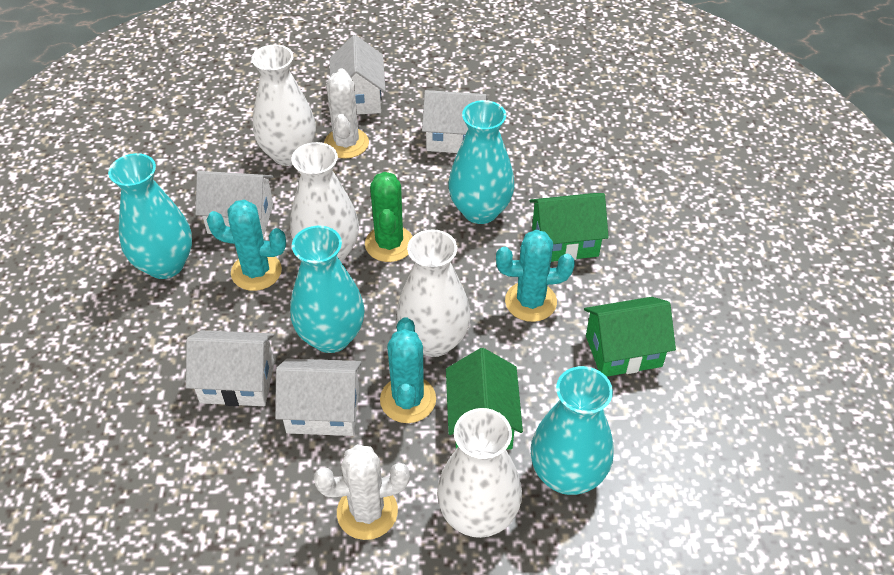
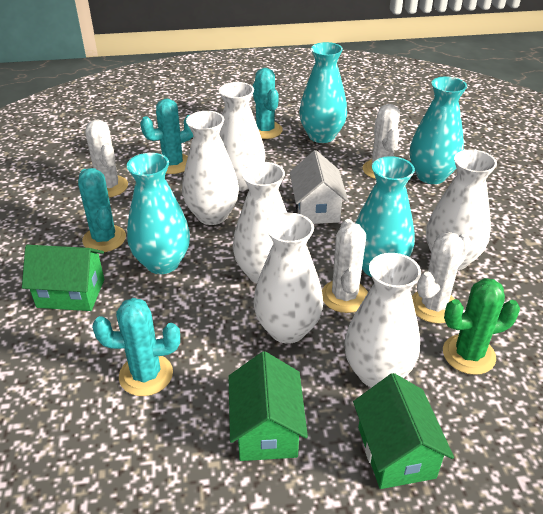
turquoise cactus: 3 -> 4
white cactus: 2 -> 4
white house: 5 -> 1
white vase: 4 -> 6

